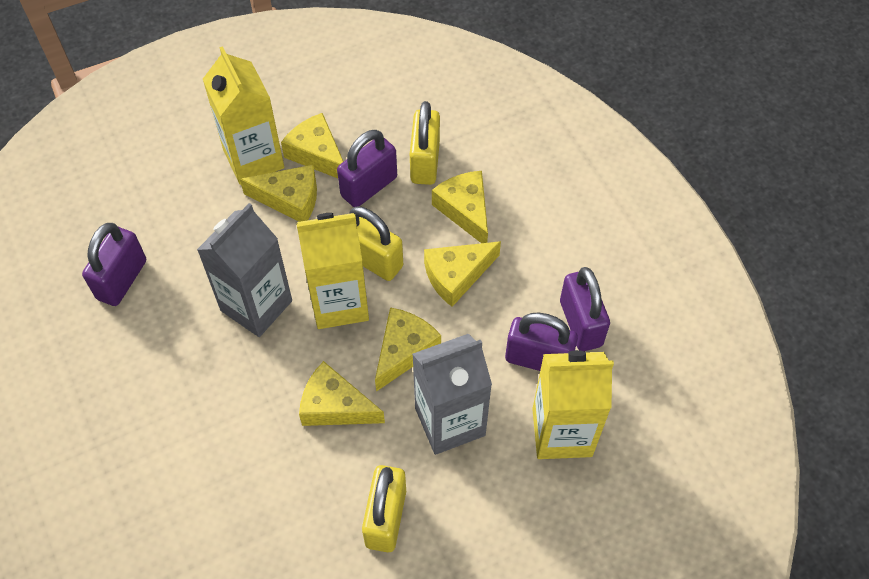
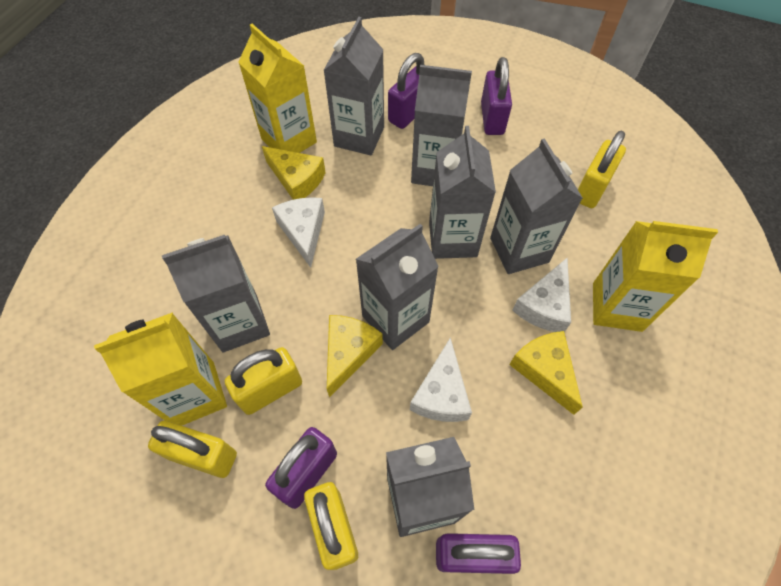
grey carton: 2 -> 7
white cheese: 0 -> 3
yellow cheese: 6 -> 3
yellow padlock: 3 -> 4

